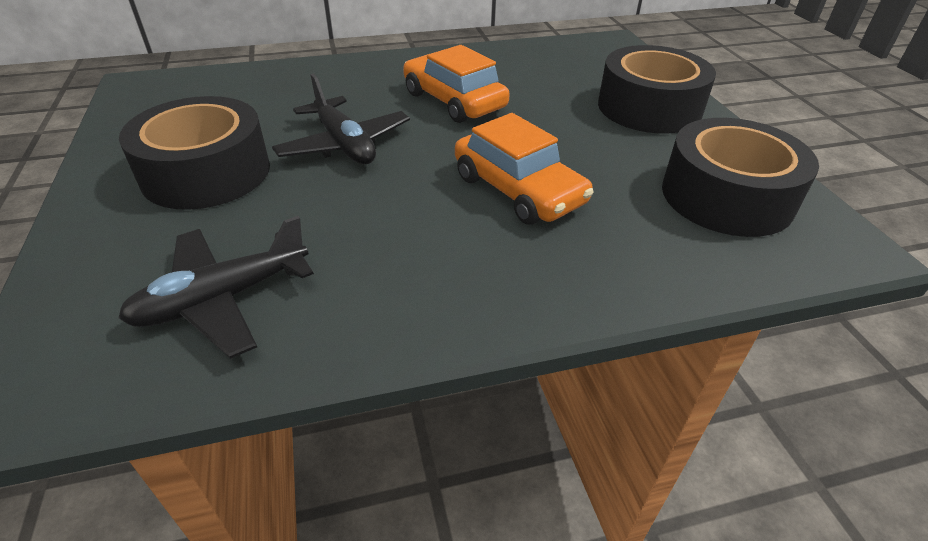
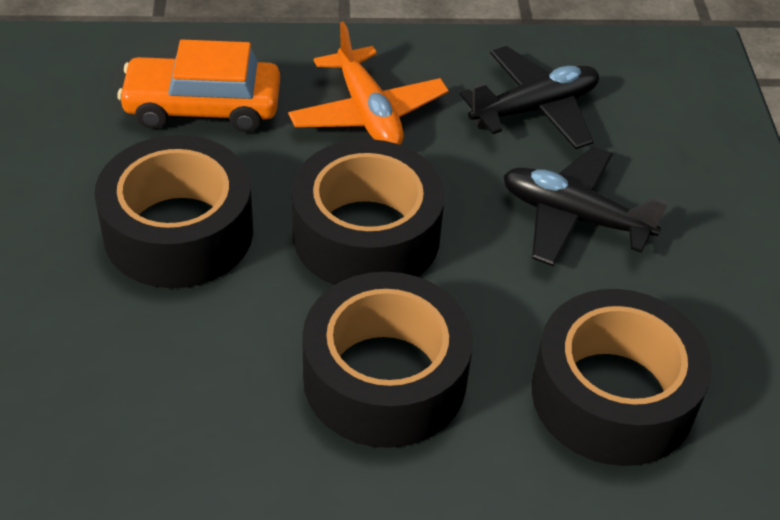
black tape: 3 -> 4
orange car: 2 -> 1
orange plane: 0 -> 1

